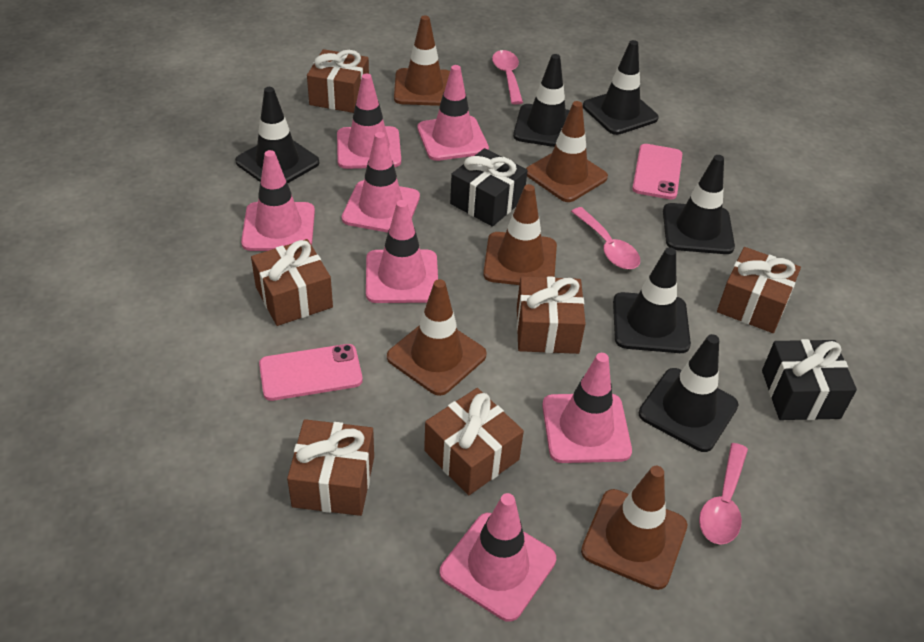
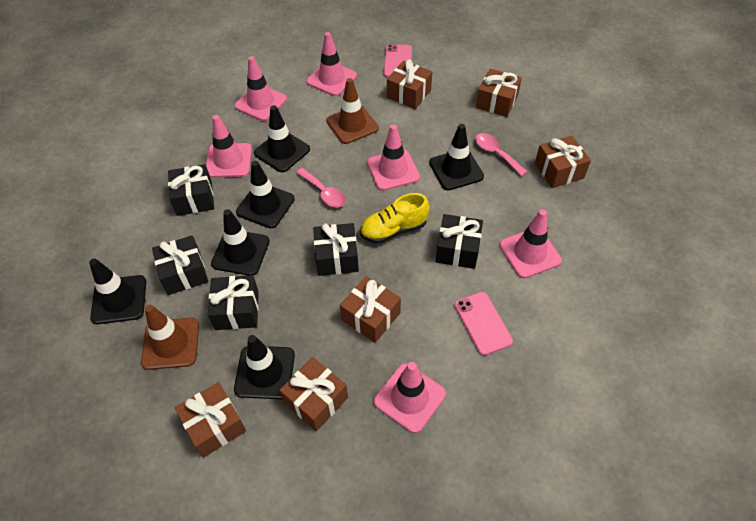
black gift: 2 -> 5
brown traffic cone: 5 -> 2
pink spoon: 3 -> 2
pink traffic cone: 7 -> 6
yellow shoe: 0 -> 1

